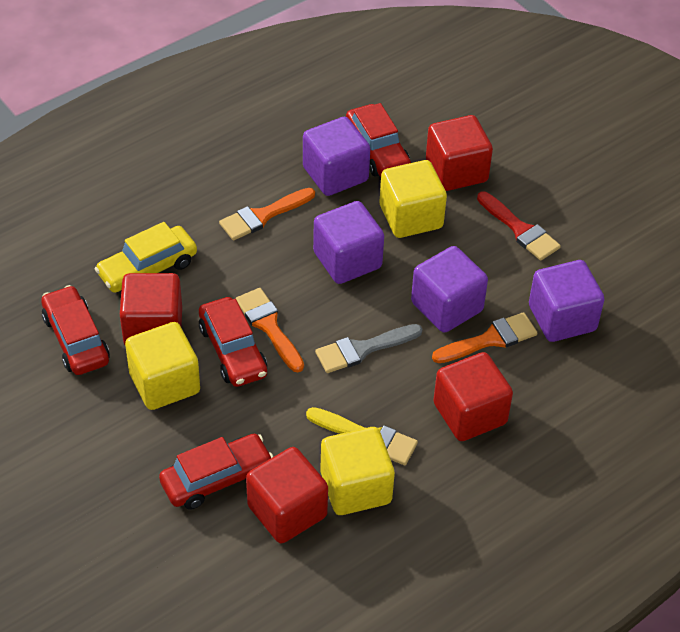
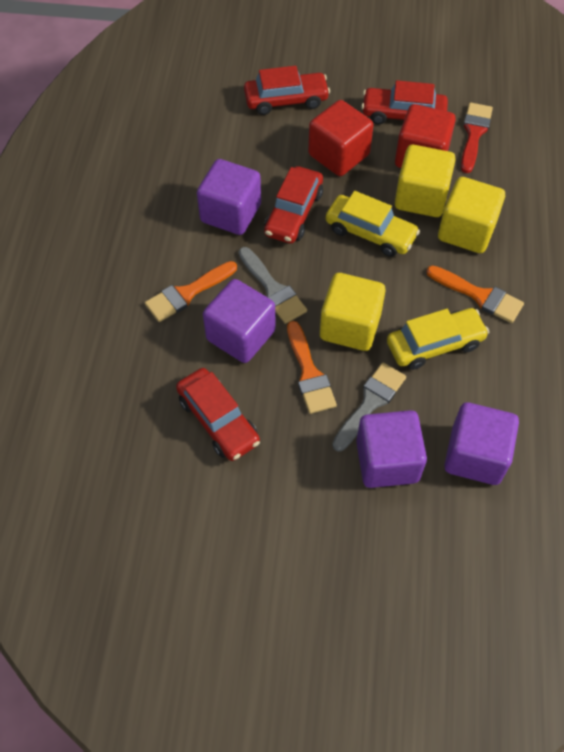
grey brush: 1 -> 2
red cube: 4 -> 2
yellow brush: 1 -> 0
yellow car: 1 -> 2

